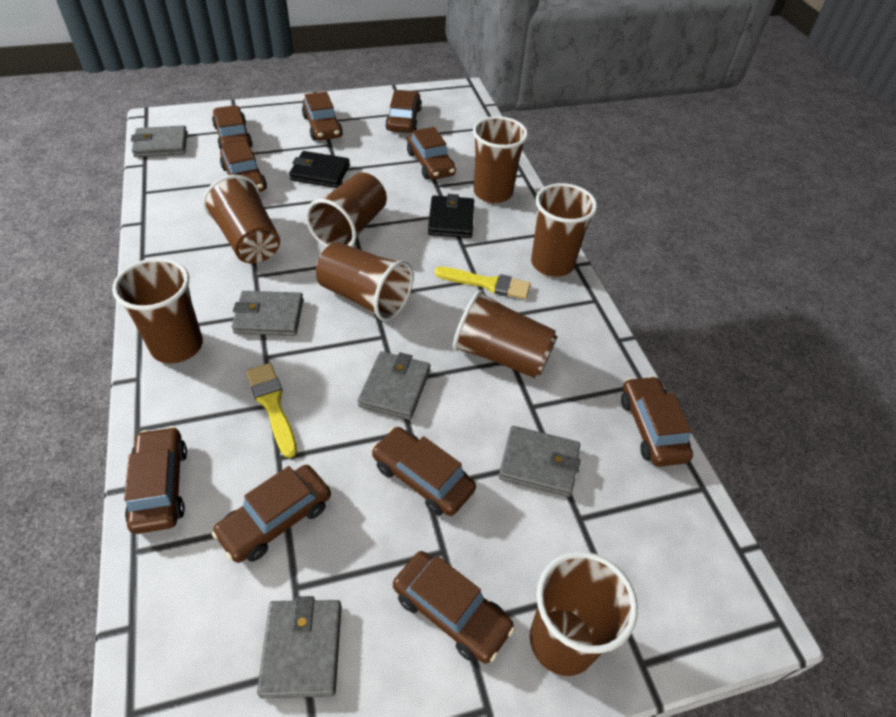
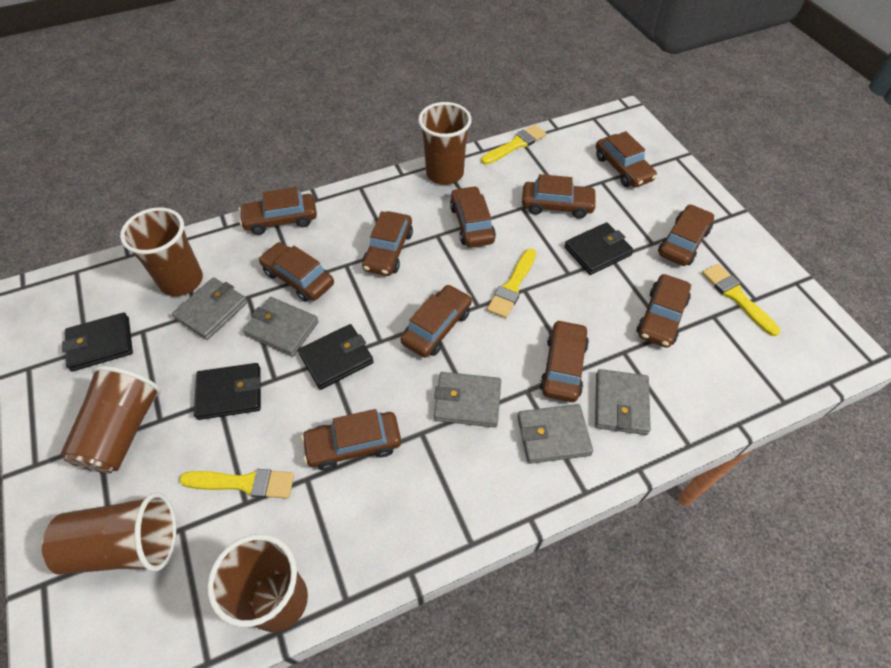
black wallet: 2 -> 4
brown car: 10 -> 11
brown cup: 8 -> 5
yellow brush: 2 -> 4

